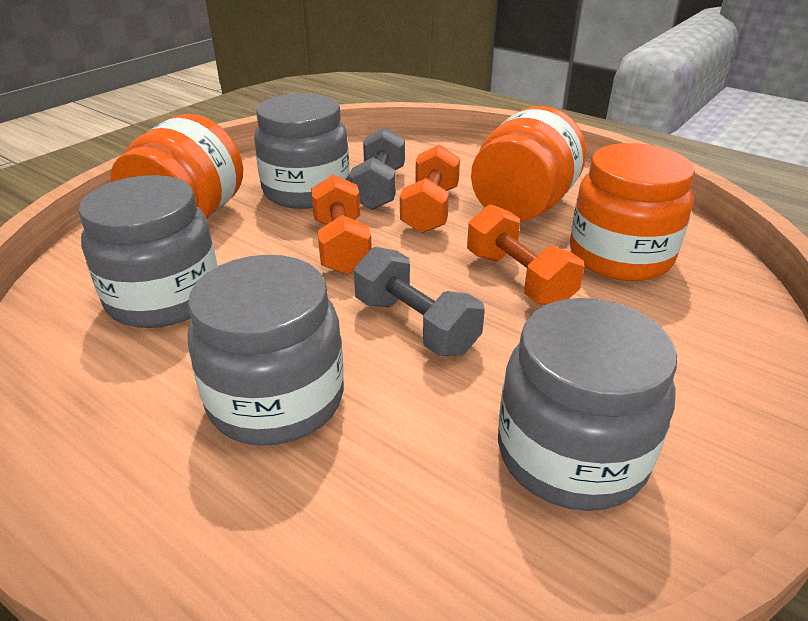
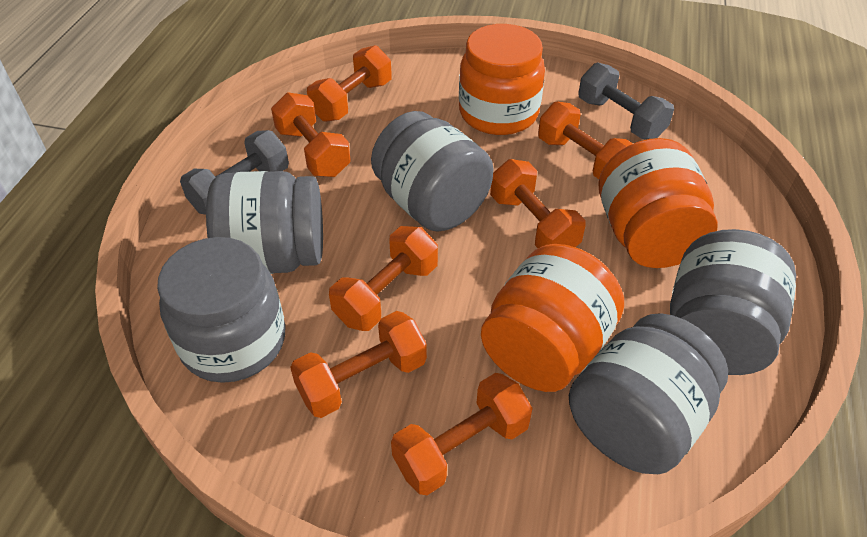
grey jar: 4 -> 5
orange dumbbell: 3 -> 7

